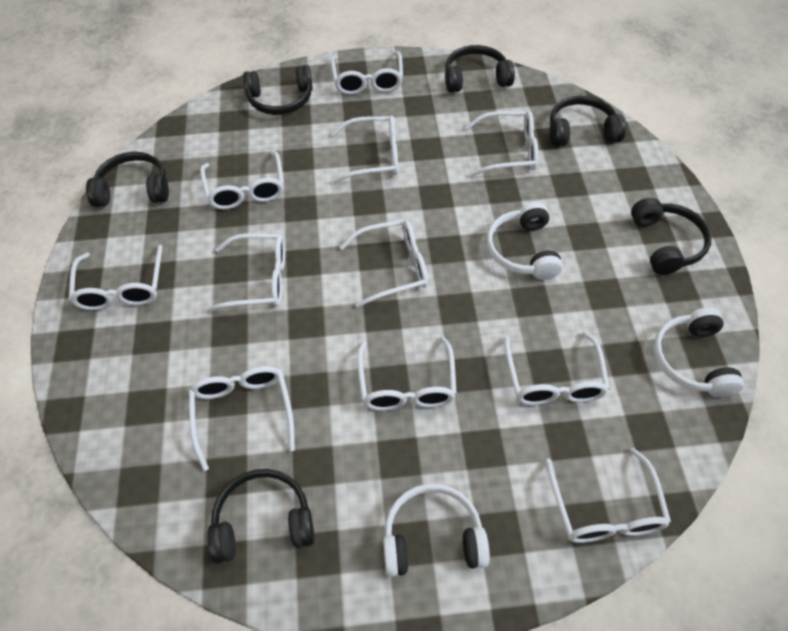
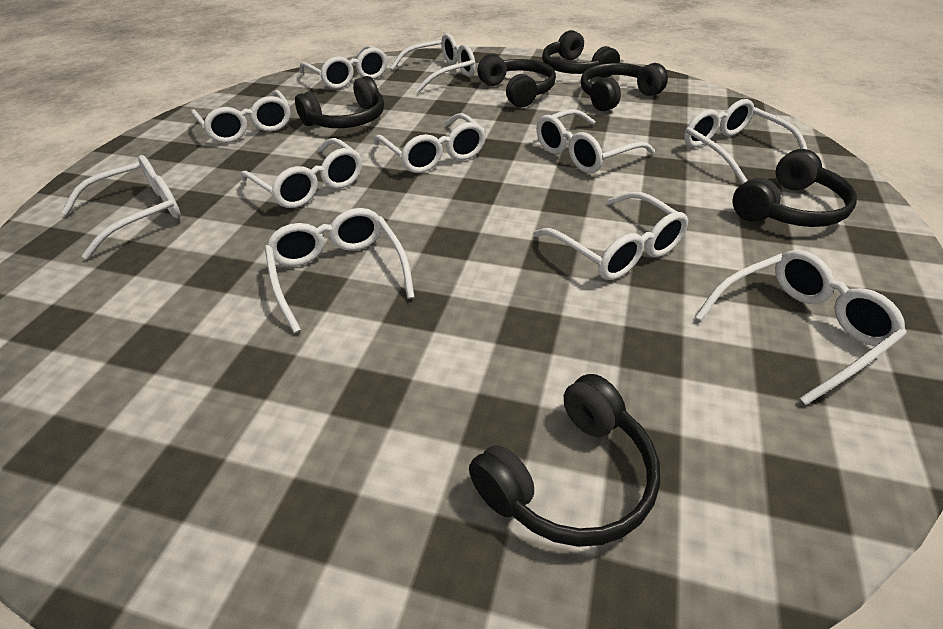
white headphones: 3 -> 0

